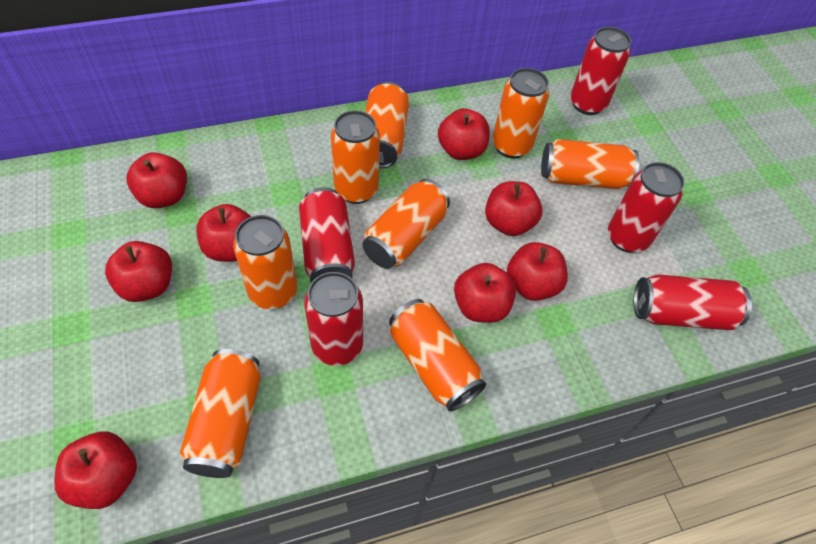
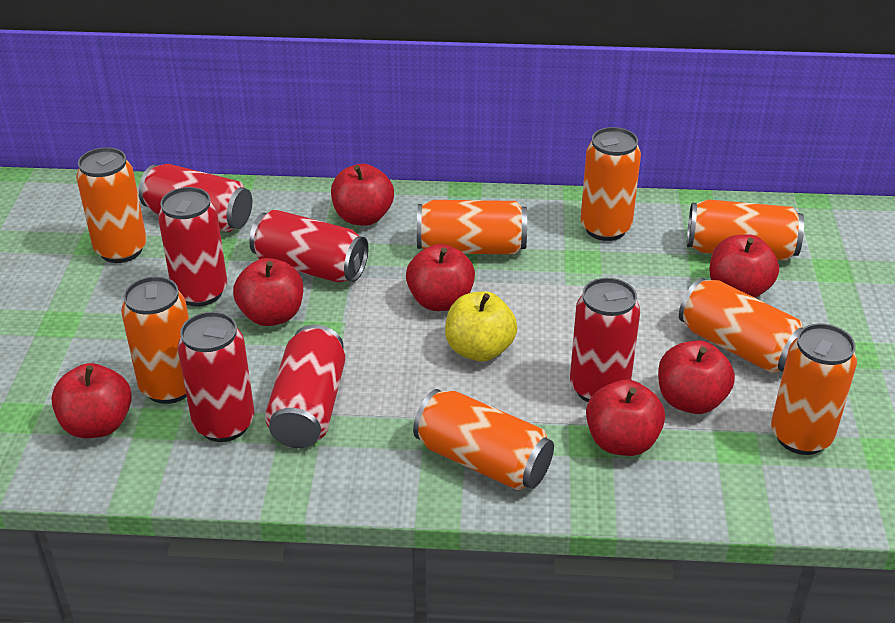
red apple: 8 -> 7
red can: 5 -> 6
yellow apple: 0 -> 1

